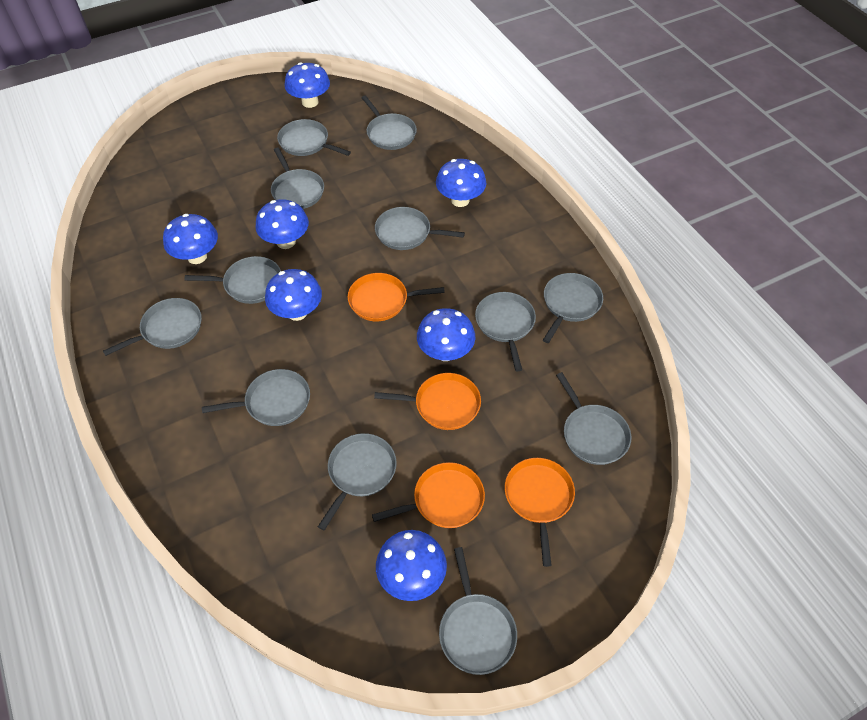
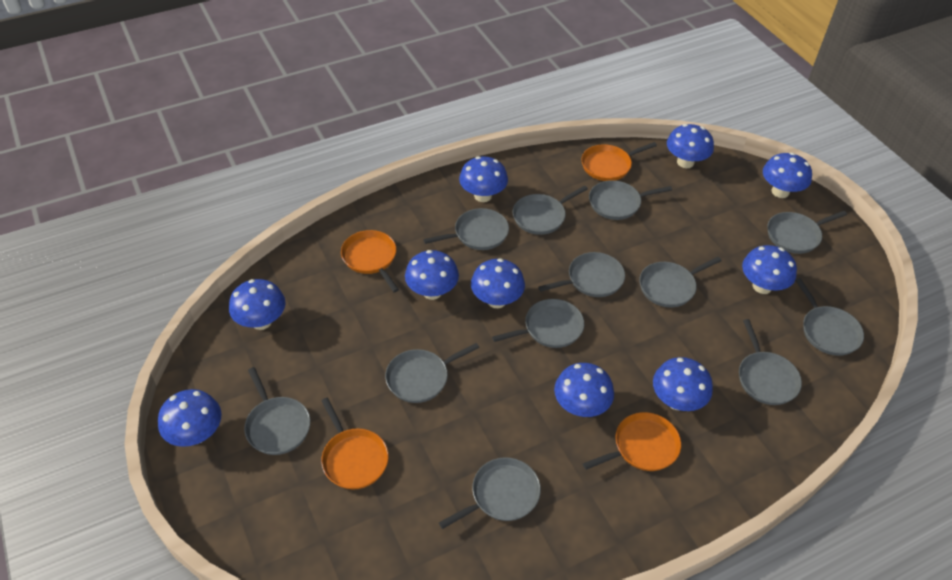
blue mushroom: 7 -> 10

